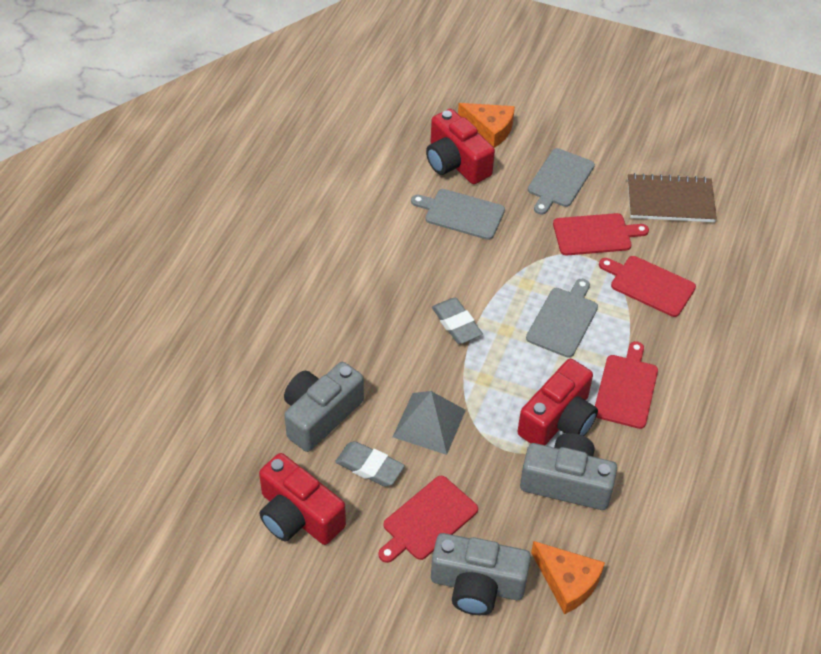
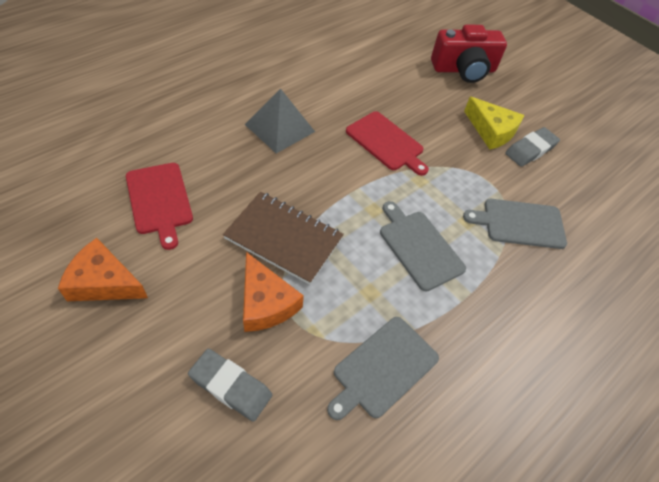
grey camera: 3 -> 0
red camera: 3 -> 1
red cutting board: 4 -> 2
yellow cheese: 0 -> 1

